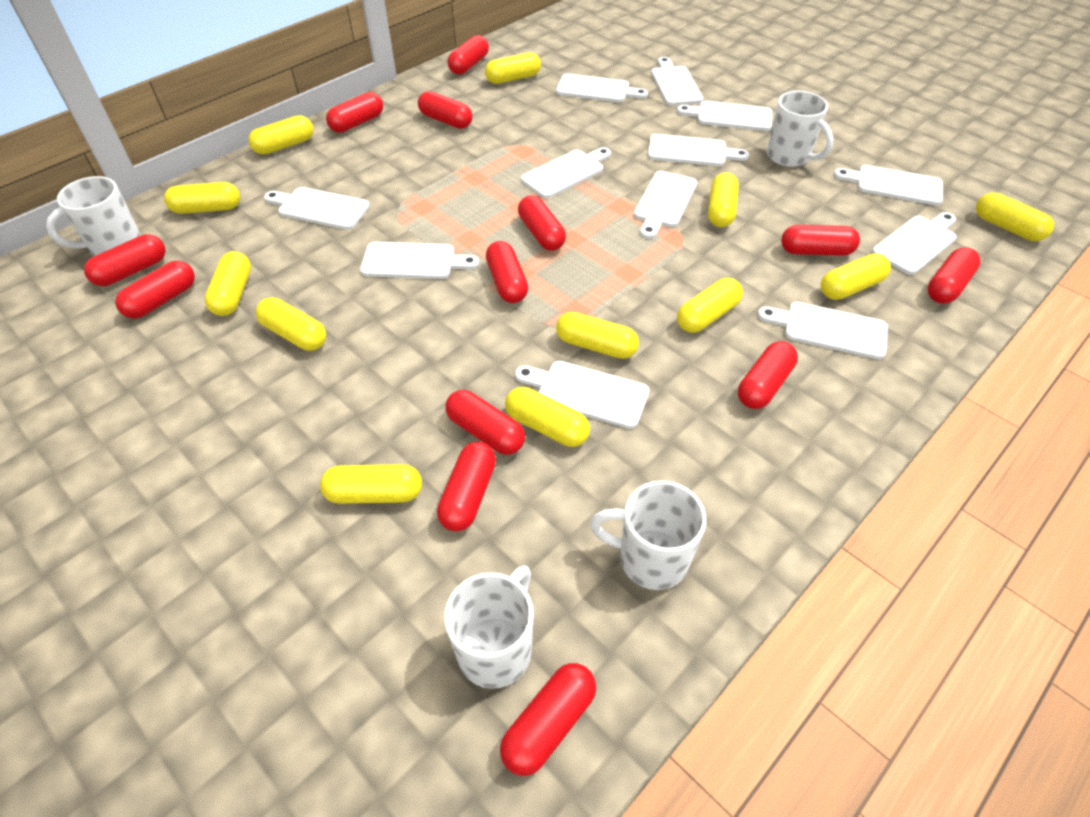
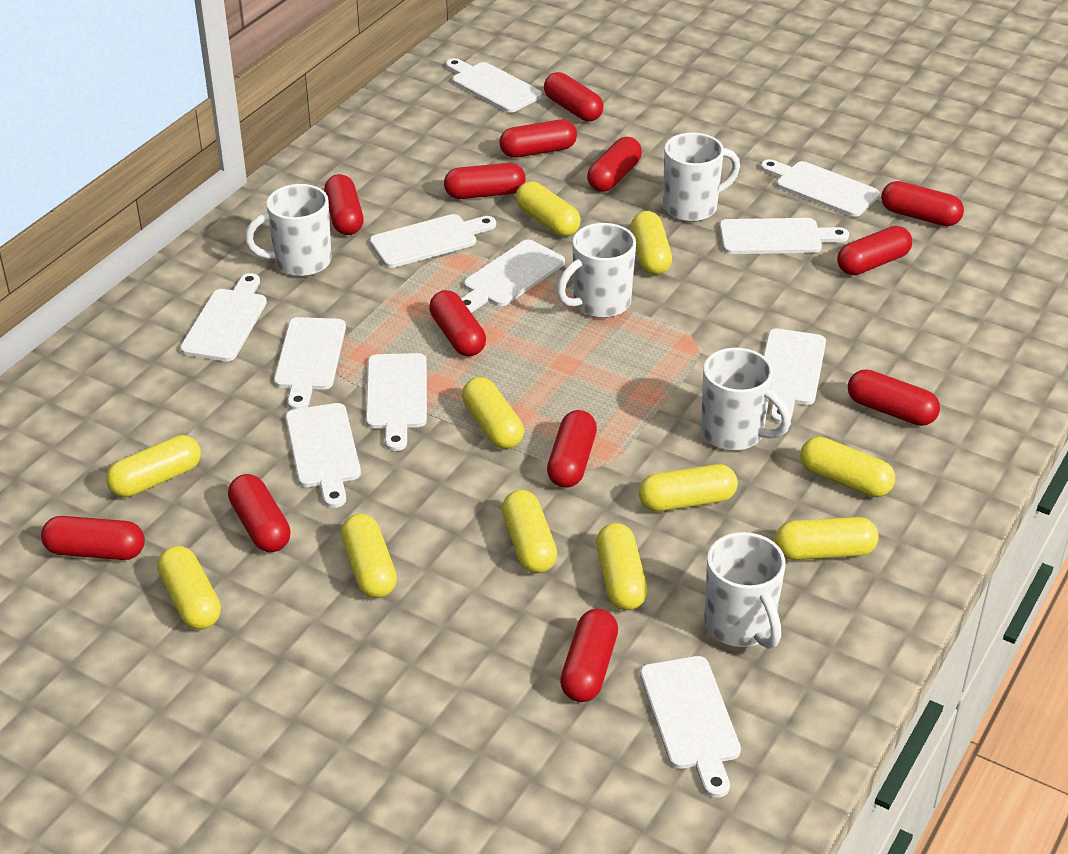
white cutting board: 12 -> 11
white mug: 4 -> 5
yellow capsule: 12 -> 11

